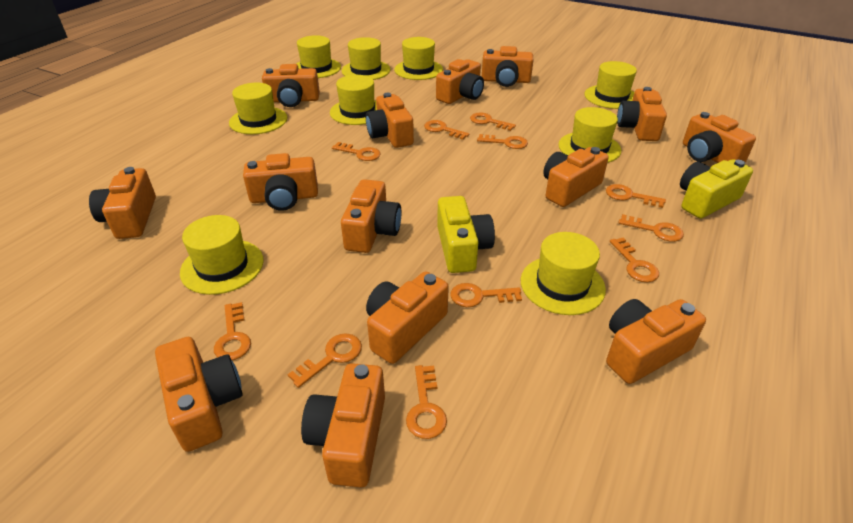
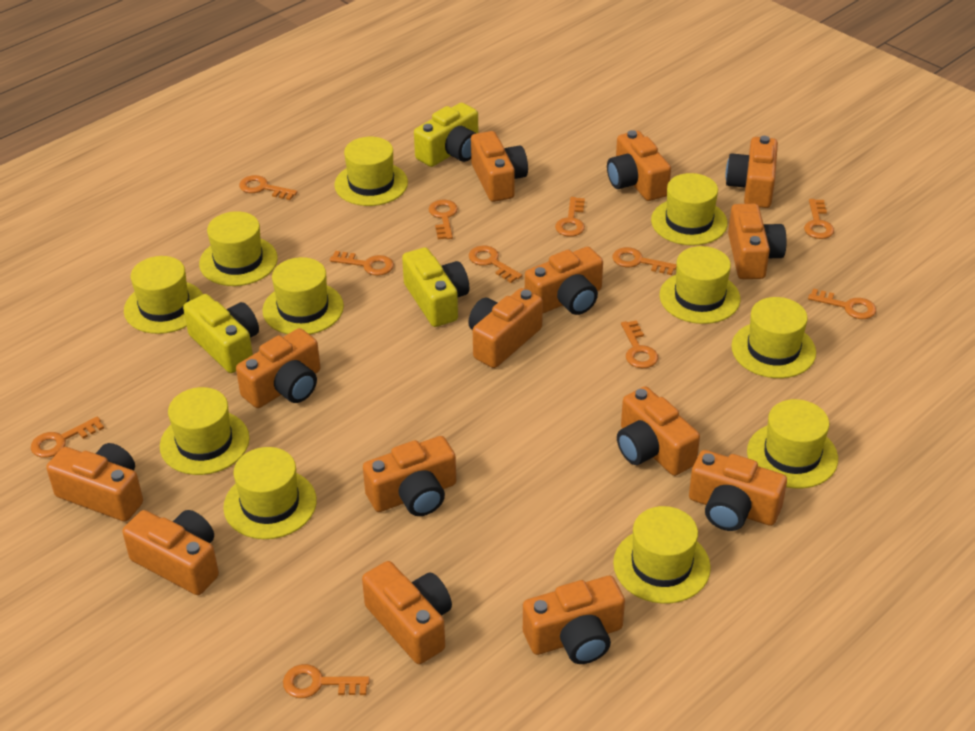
yellow camera: 2 -> 3
yellow hat: 9 -> 11

